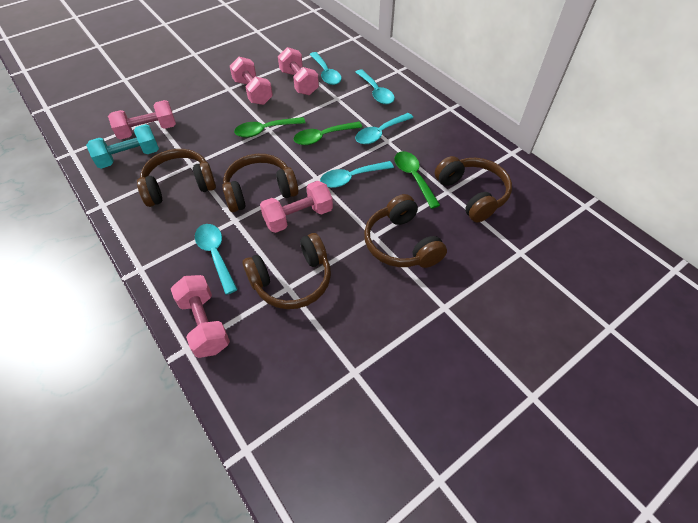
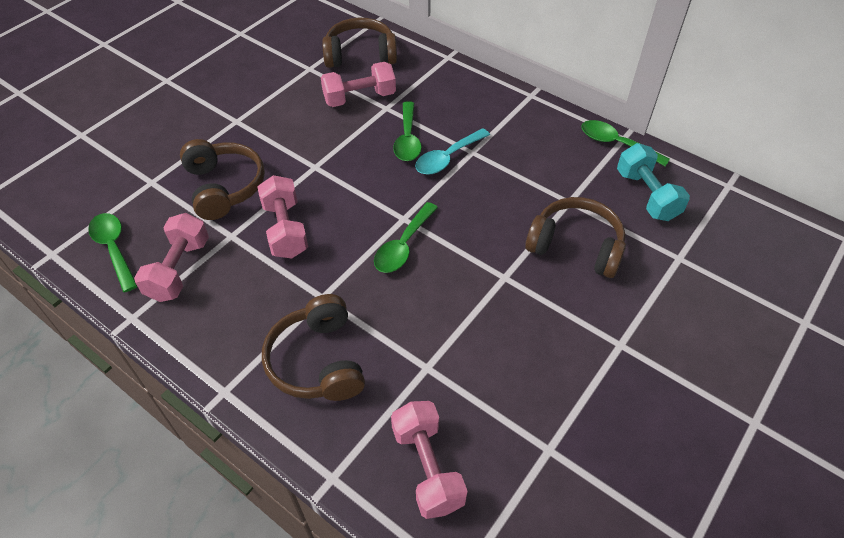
brown headphones: 5 -> 4
green spoon: 3 -> 4
pink dumbbell: 5 -> 4
turquoise spoon: 5 -> 1

